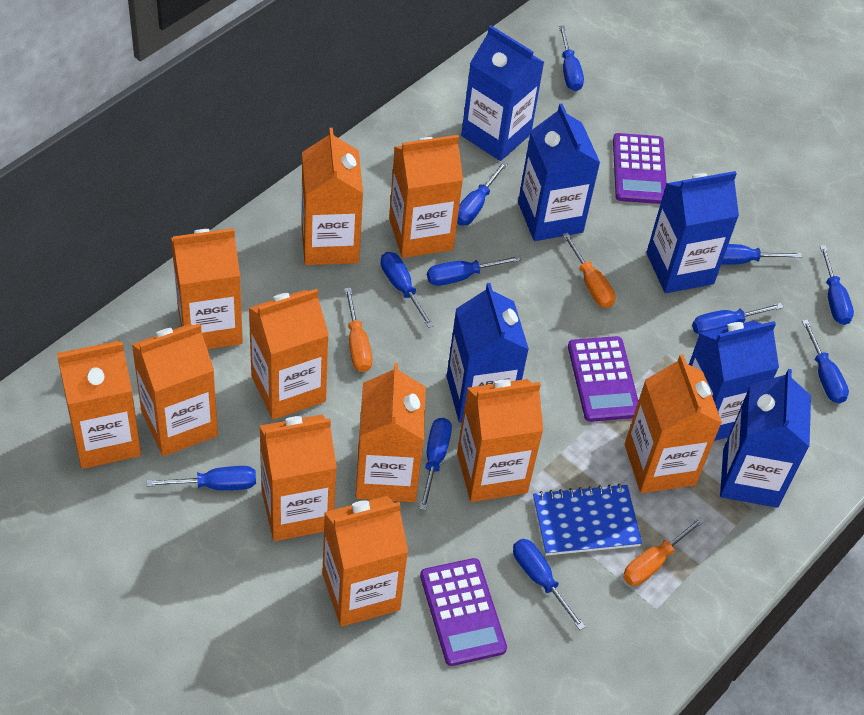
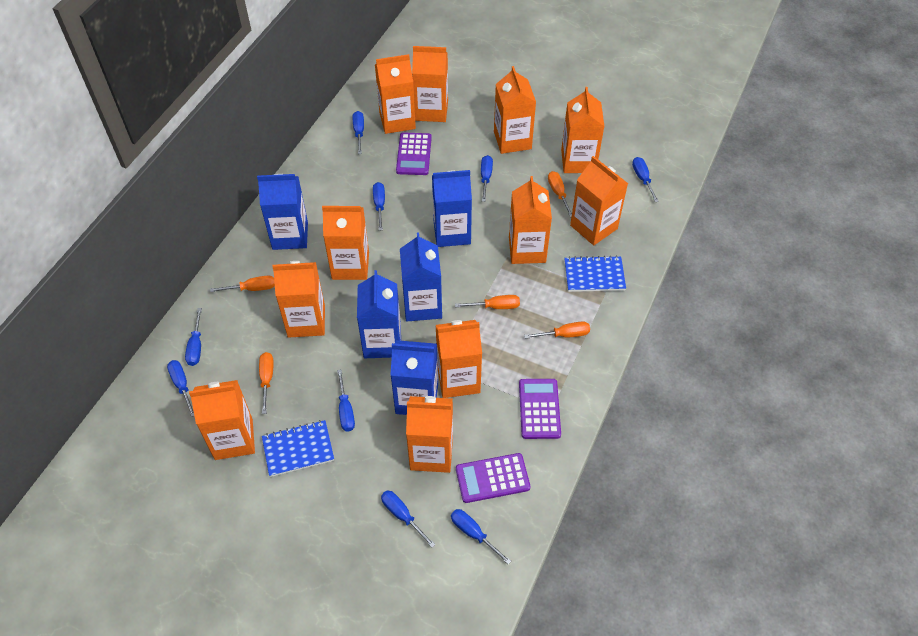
blue carton: 6 -> 5
blue notebook: 1 -> 2
blue screwdriver: 11 -> 9
orange screwdriver: 3 -> 5

